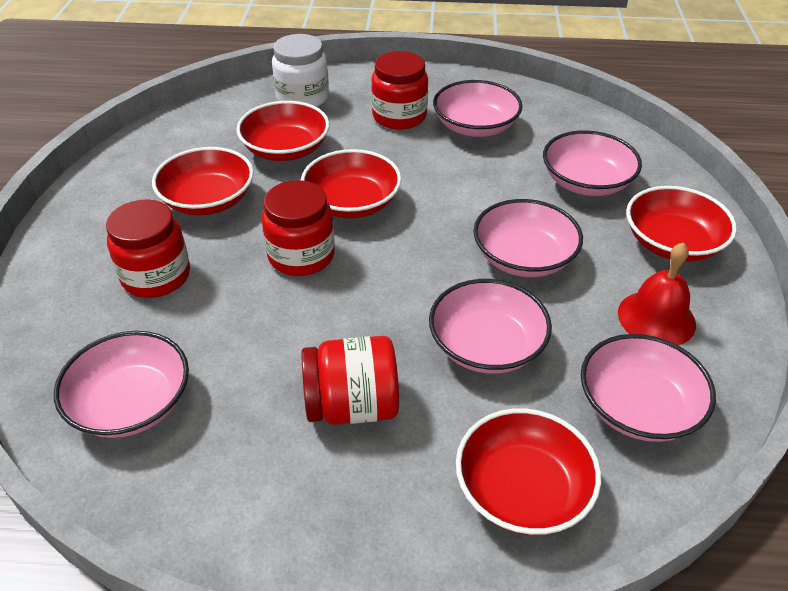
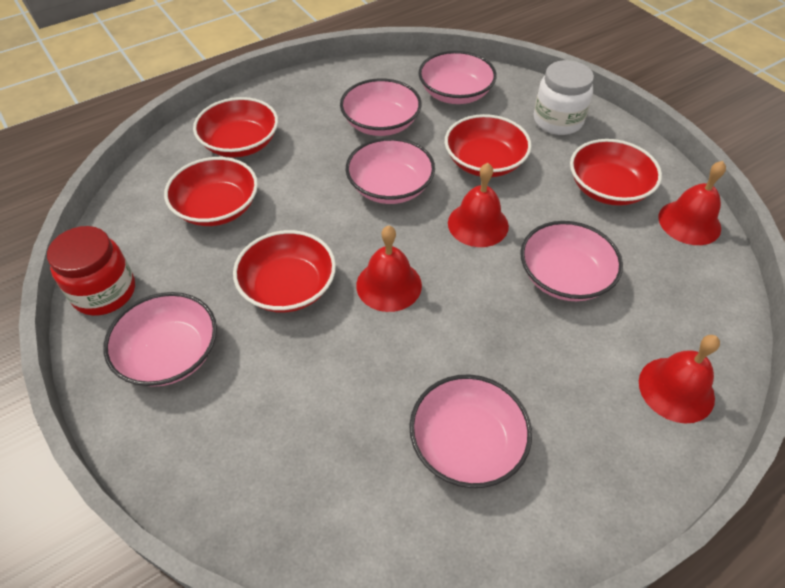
red bell: 1 -> 4
red jar: 4 -> 1

